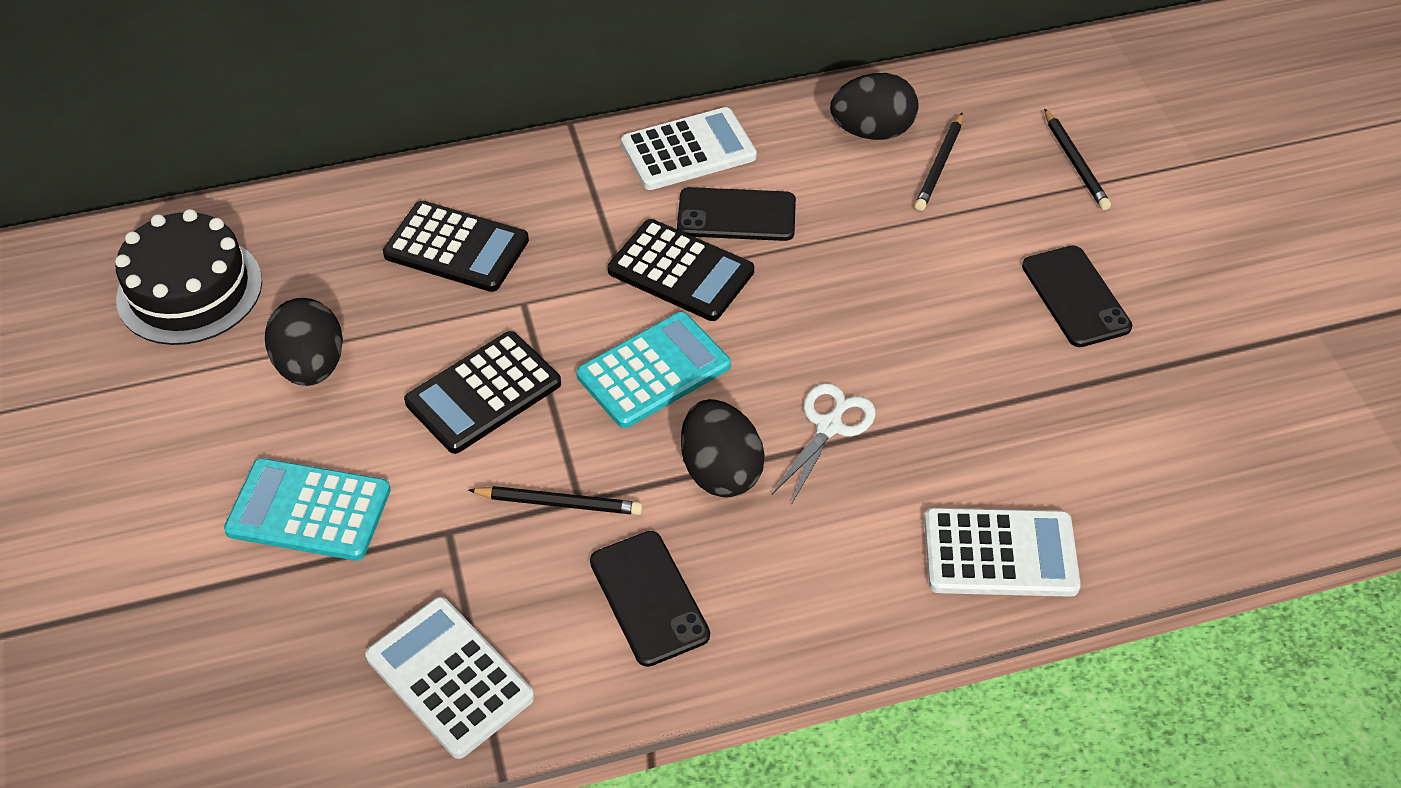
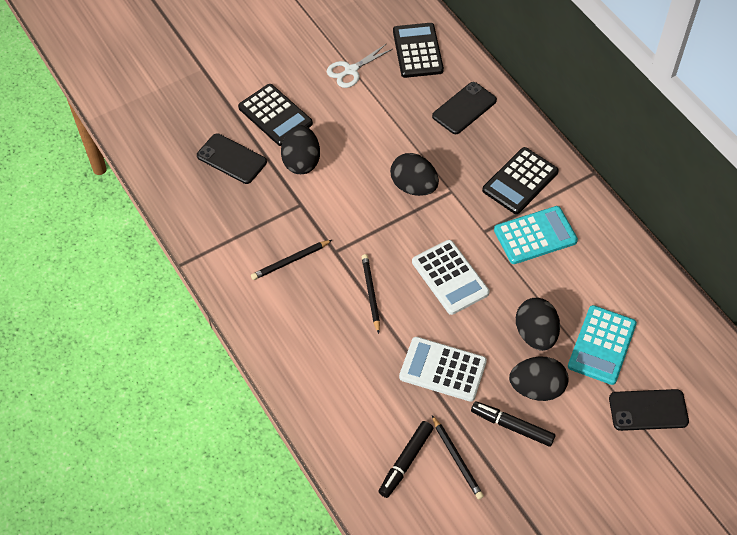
black cake: 1 -> 0
black egg: 3 -> 4
black marker: 0 -> 2
white calculator: 3 -> 2

